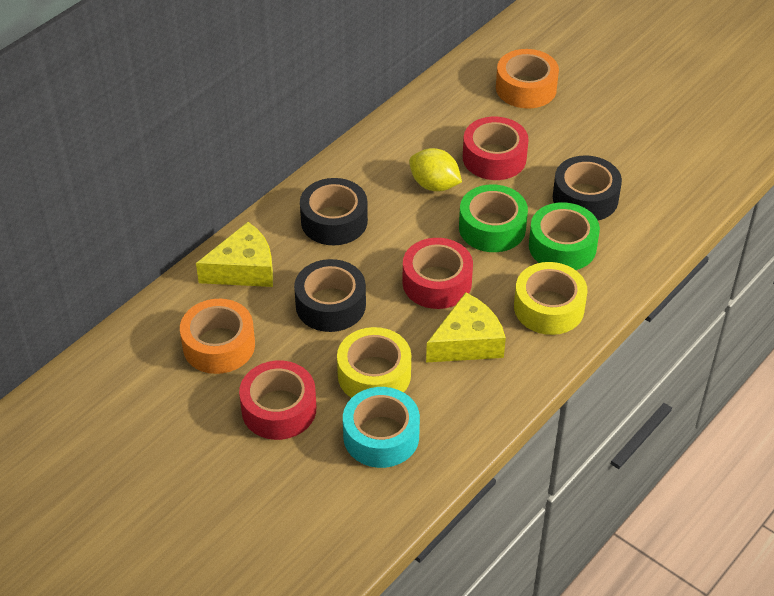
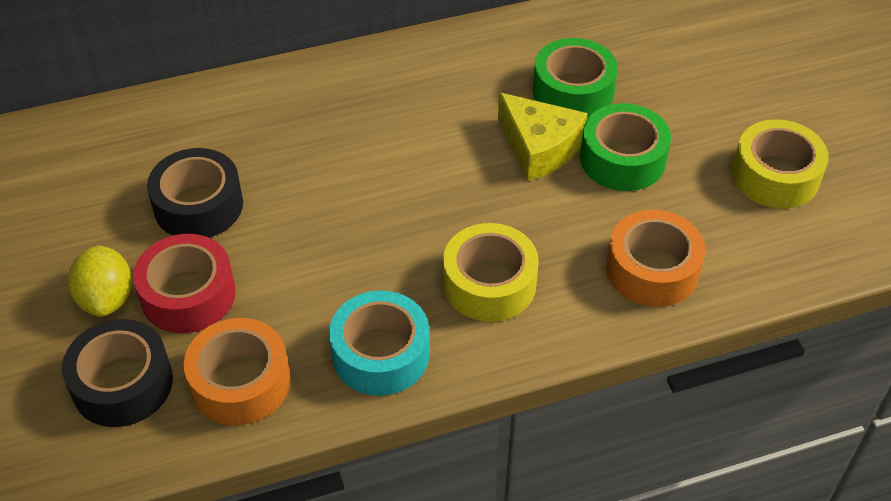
black tape: 3 -> 2
red tape: 3 -> 1
yellow cheese: 2 -> 1

